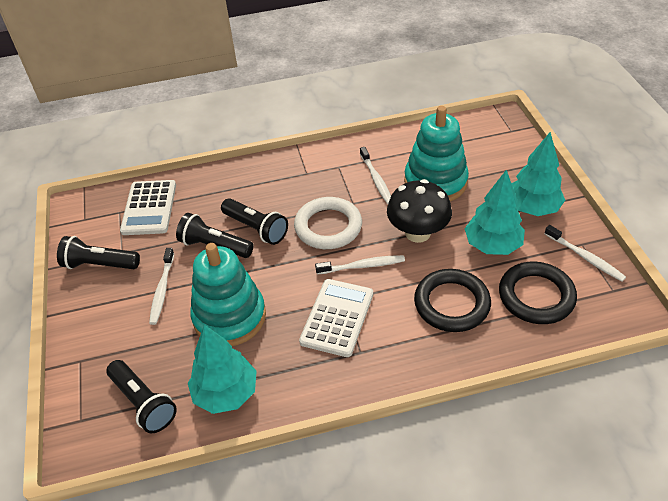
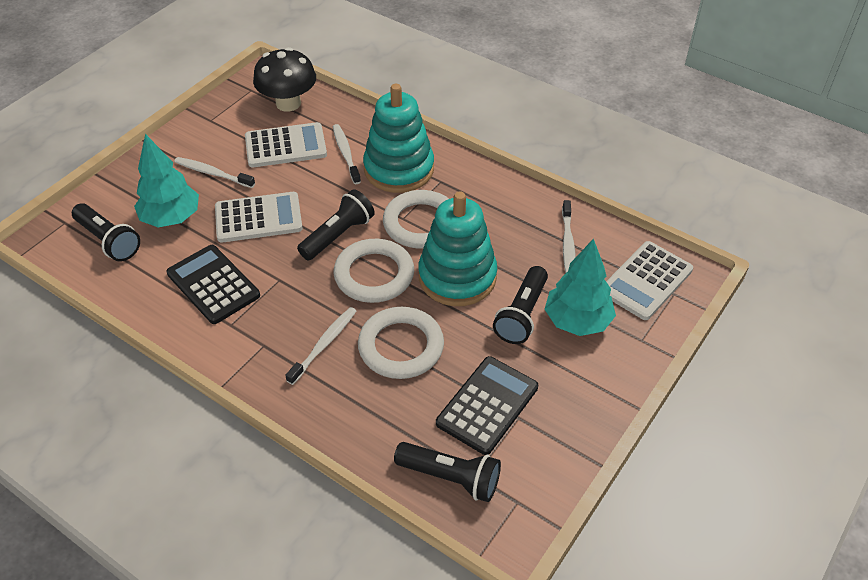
black calculator: 0 -> 2
black ring: 2 -> 0
turquoise tree: 3 -> 2
white calculator: 2 -> 3
white ring: 1 -> 3

